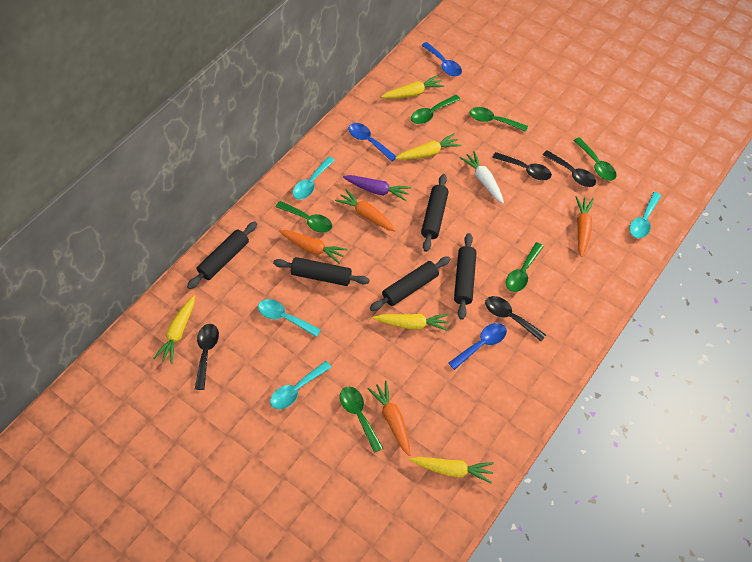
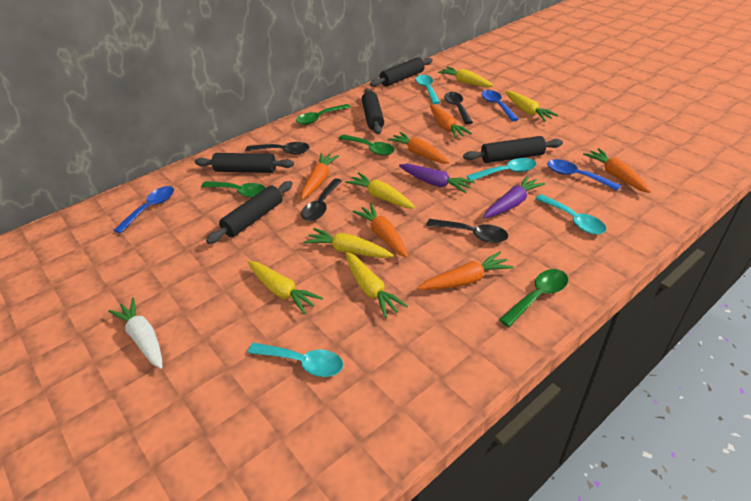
green spoon: 6 -> 4
orange carrot: 4 -> 6
purple carrot: 1 -> 2
yellow carrot: 5 -> 6

